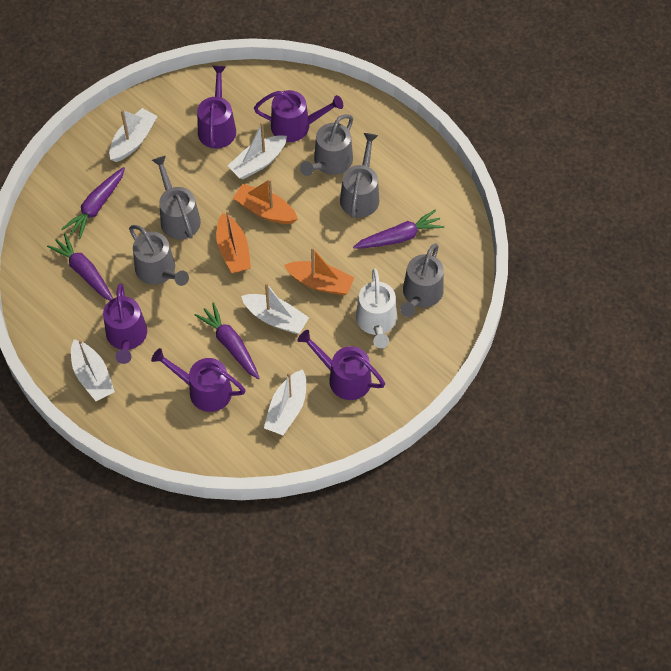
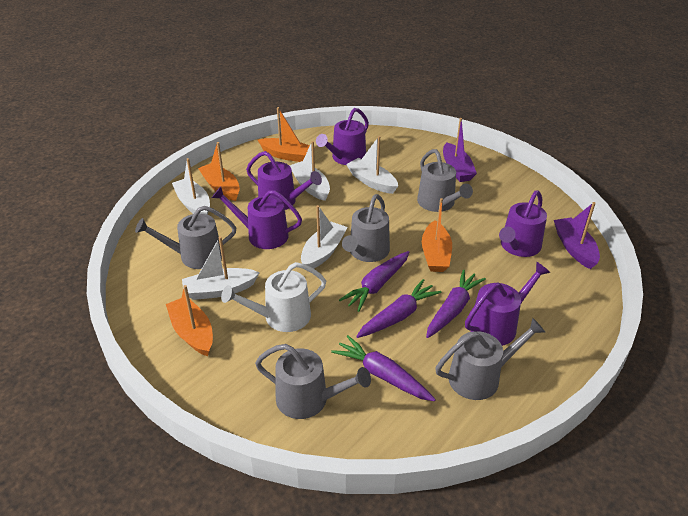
orange boat: 3 -> 4
purple boat: 0 -> 2

